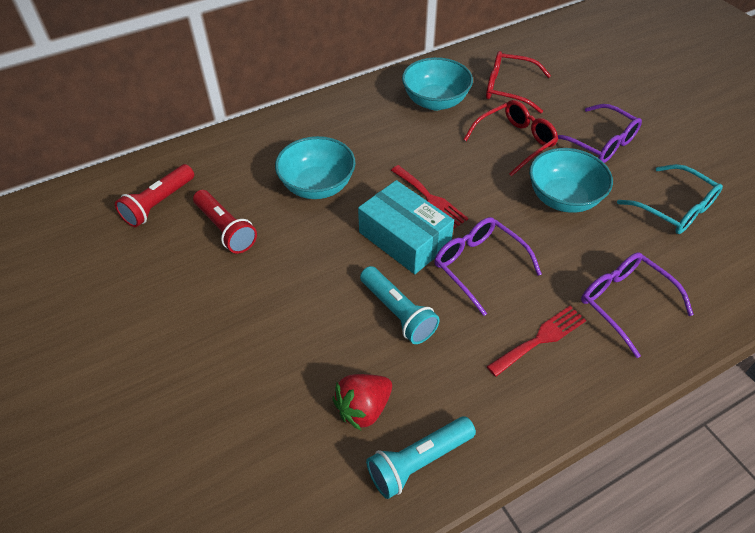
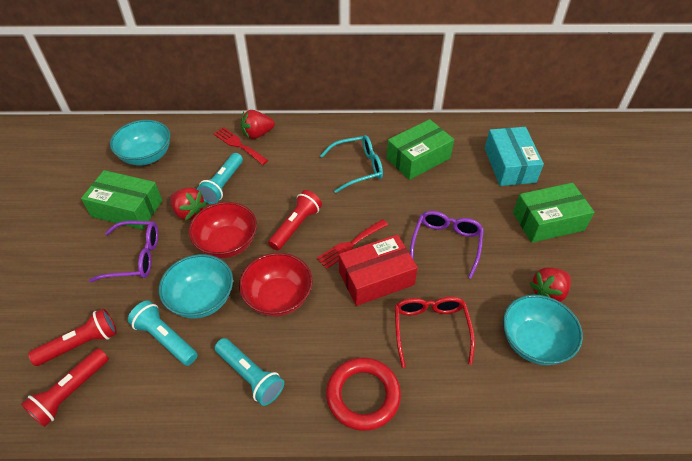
green box: 0 -> 3
purple glasses: 3 -> 2
red bowl: 0 -> 2
red box: 0 -> 1
red flashlight: 2 -> 3
red glasses: 2 -> 1
red ring: 0 -> 1
red strawberry: 1 -> 3
turquoise flashlight: 2 -> 3

